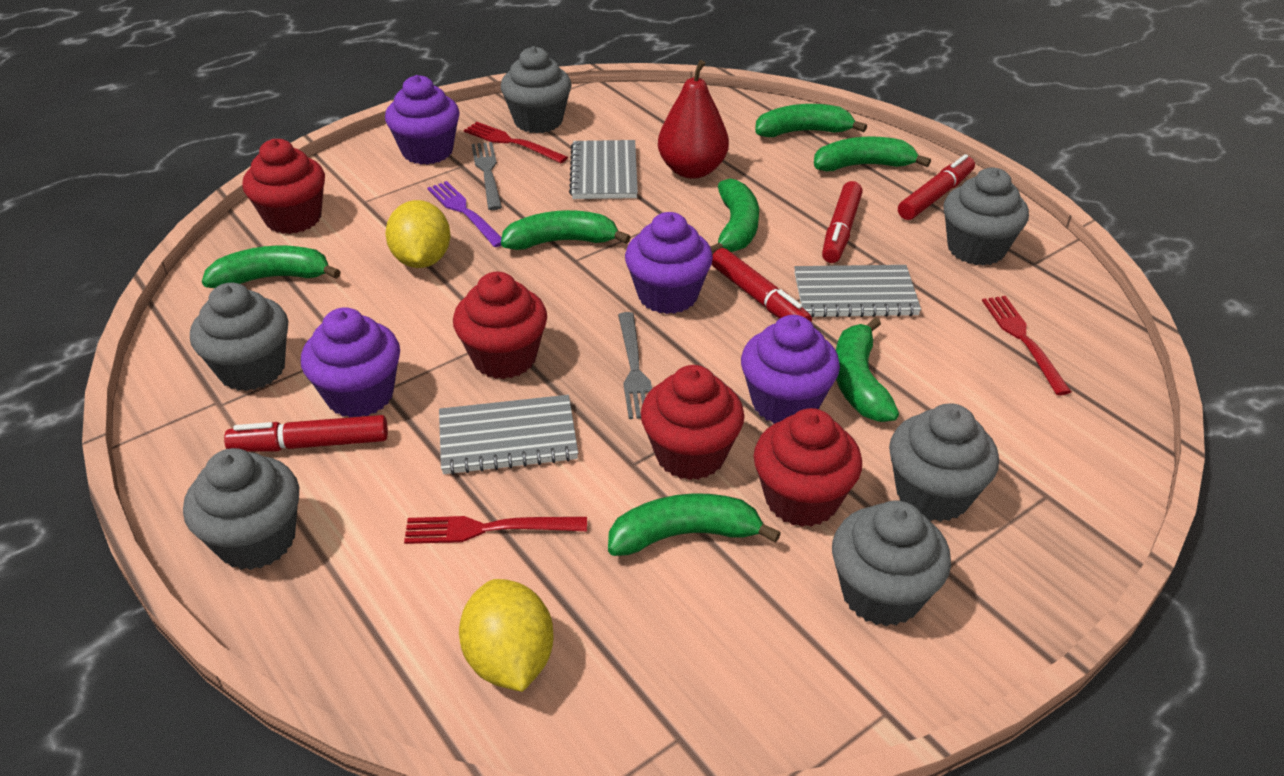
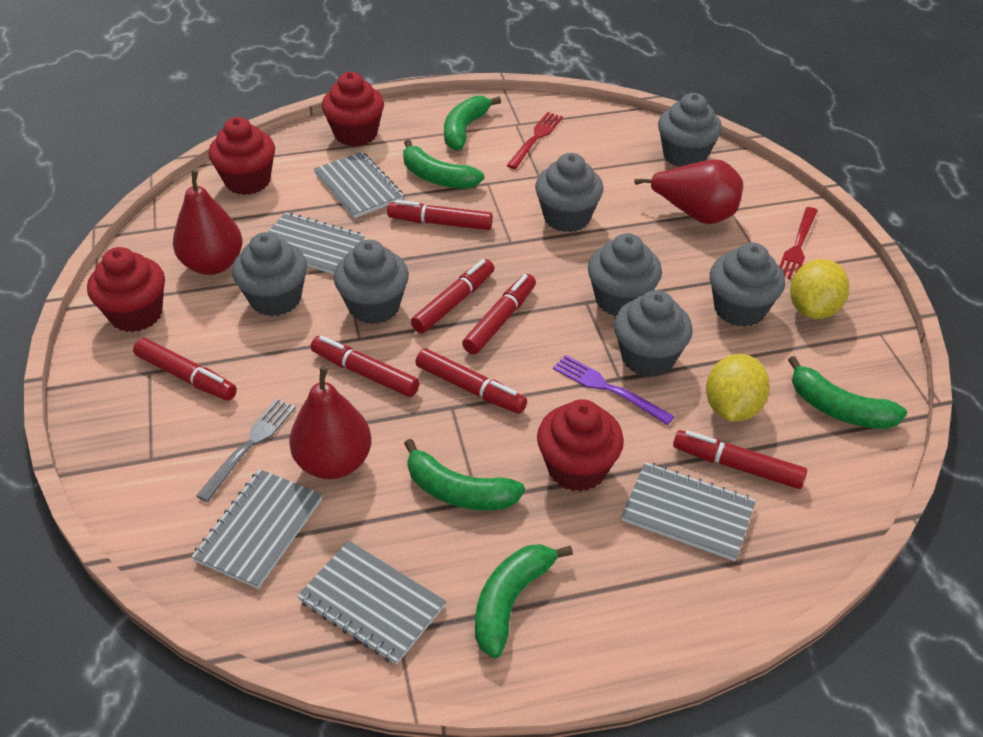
green banana: 7 -> 5
grey cupcake: 6 -> 7
grey fork: 2 -> 1
grey notebook: 3 -> 5
purple cupcake: 4 -> 0
red fork: 3 -> 2
red marker: 4 -> 7
red pear: 1 -> 3

